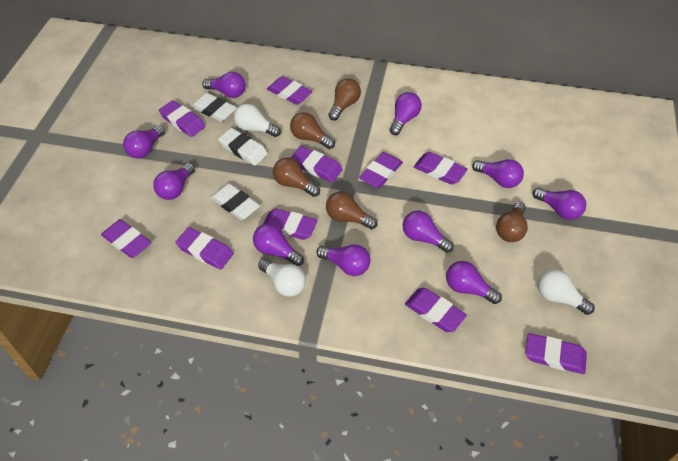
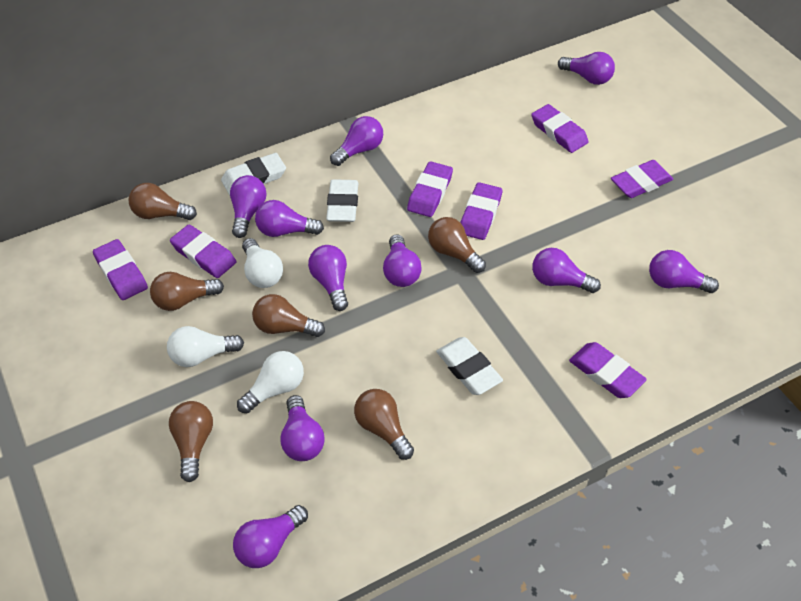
brown light bulb: 5 -> 6
purple eraser: 10 -> 7

